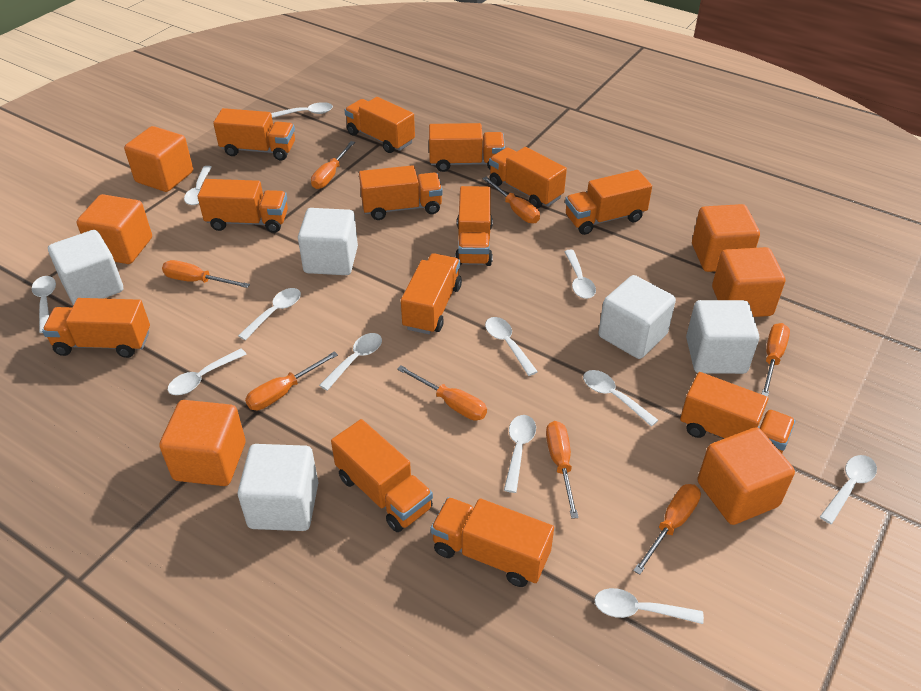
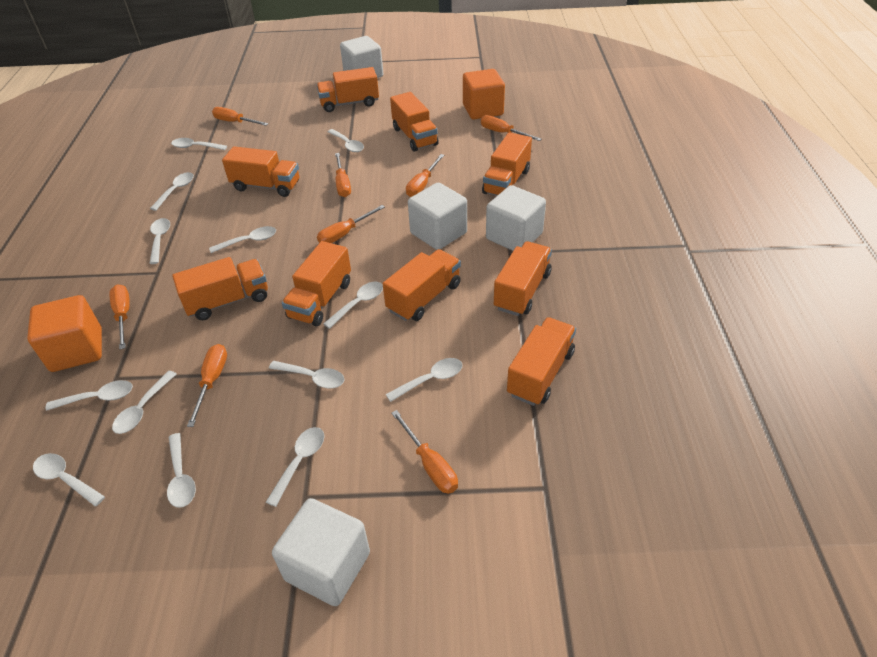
orange cube: 6 -> 2
orange truck: 13 -> 9
white cube: 5 -> 4
white spoon: 12 -> 13

